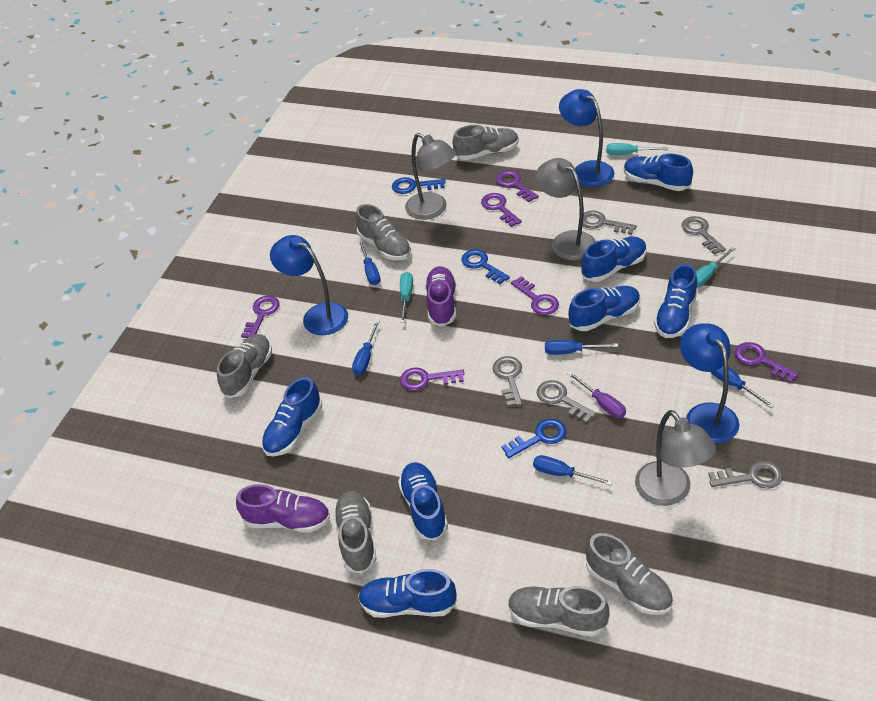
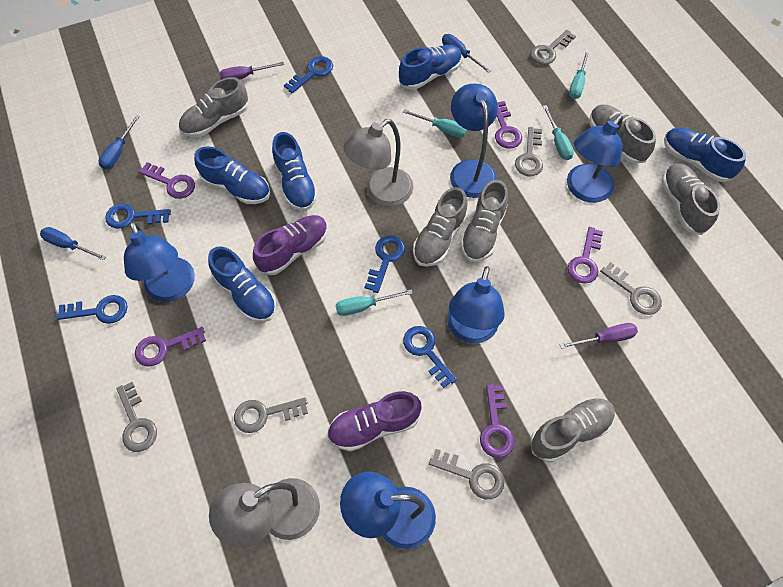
blue key: 3 -> 5
blue lamp: 3 -> 5
blue screwdriver: 5 -> 3
blue shoe: 7 -> 5
grey key: 5 -> 6
grey lamp: 3 -> 2
purple key: 6 -> 5
purple screwdriver: 1 -> 2
turquoise screwdriver: 3 -> 4

